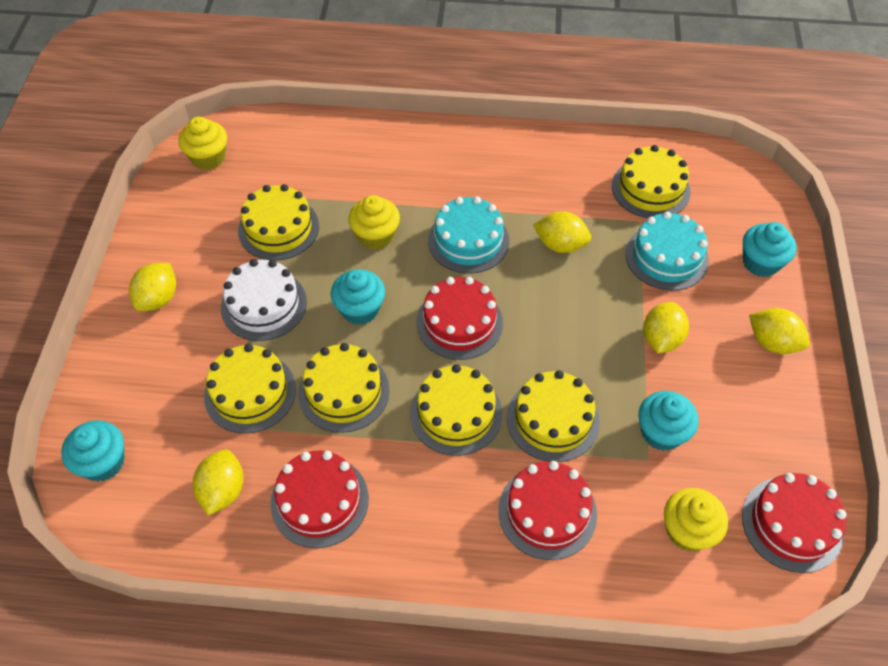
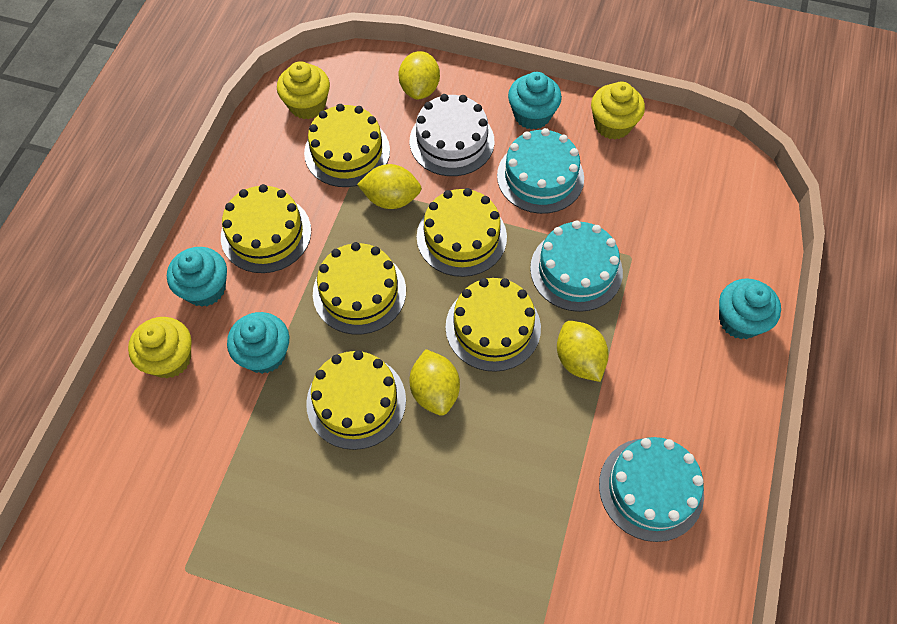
red cake: 4 -> 0
turquoise cake: 2 -> 3
yellow lemon: 5 -> 4

